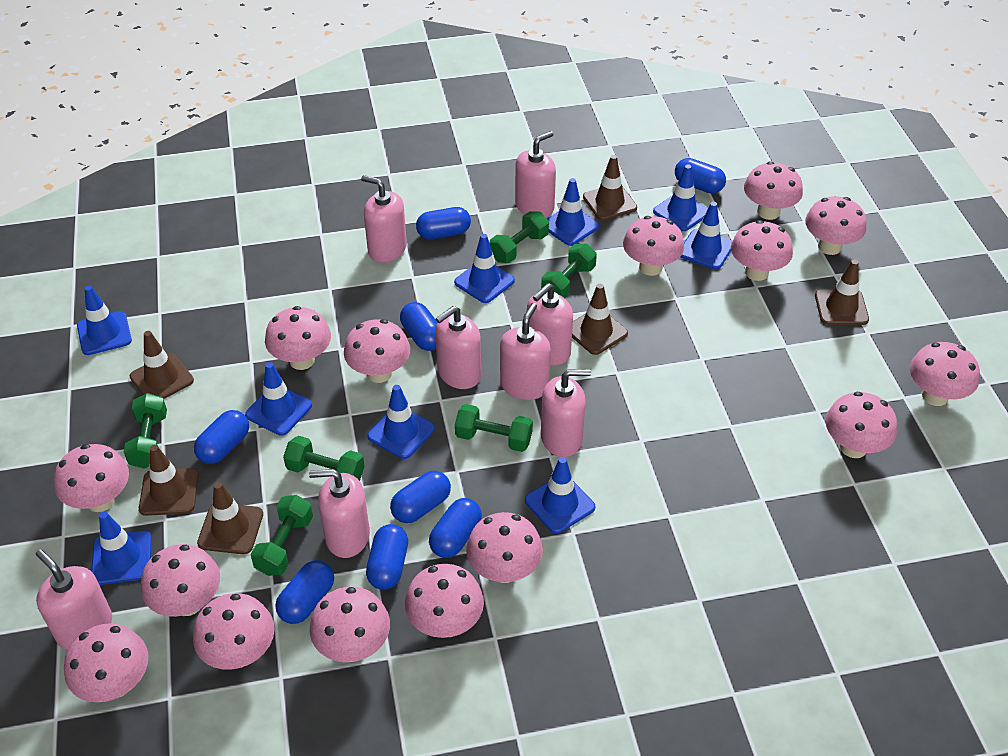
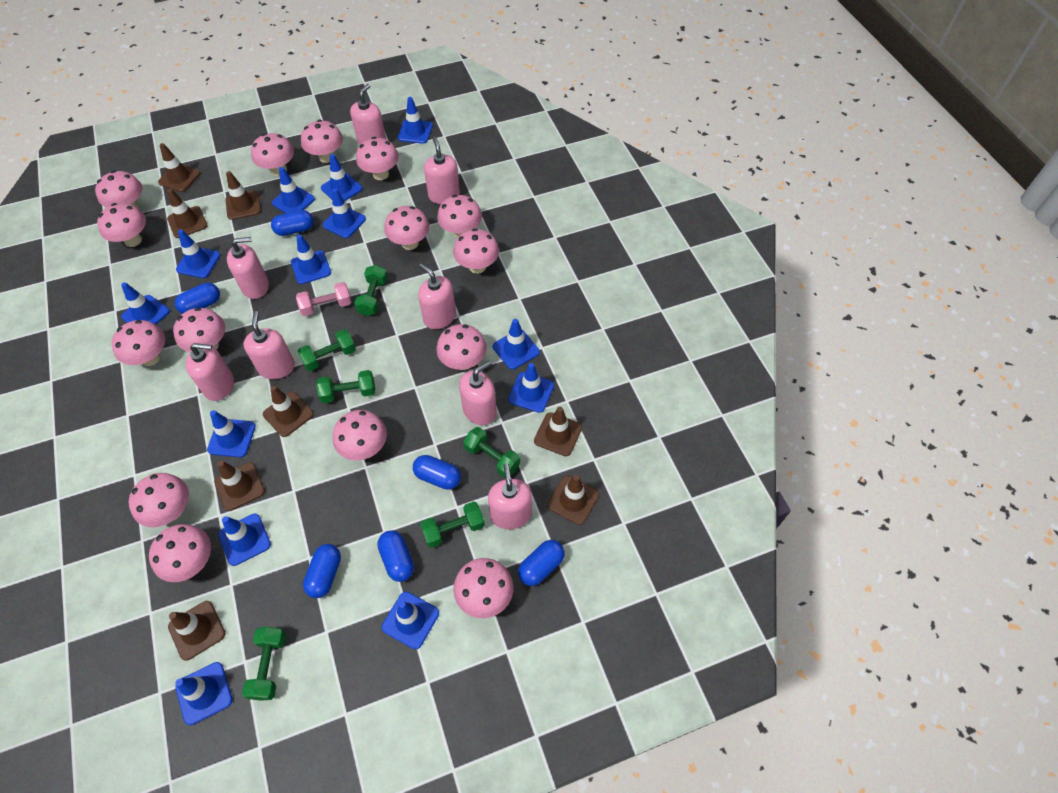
blue capsule: 8 -> 6
blue traffic cone: 9 -> 13
brown traffic cone: 6 -> 8
pink dumbbell: 0 -> 1

